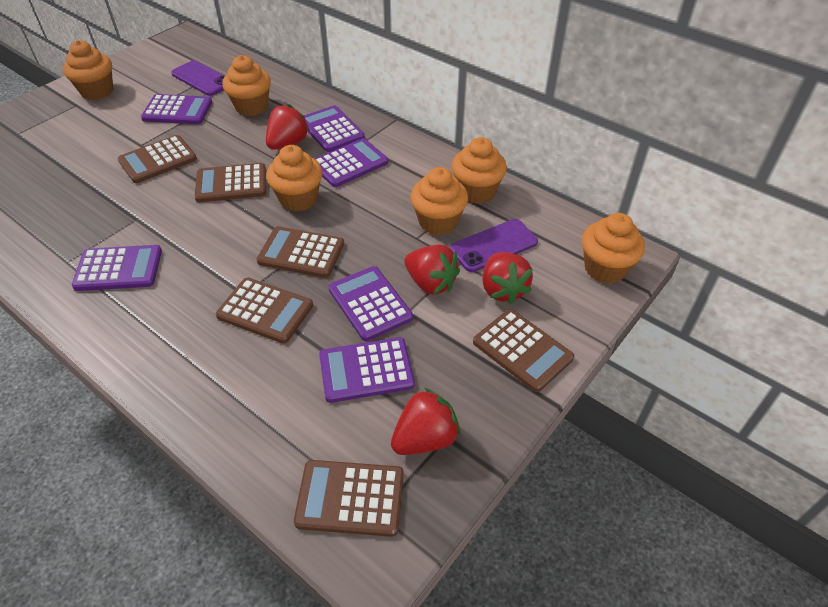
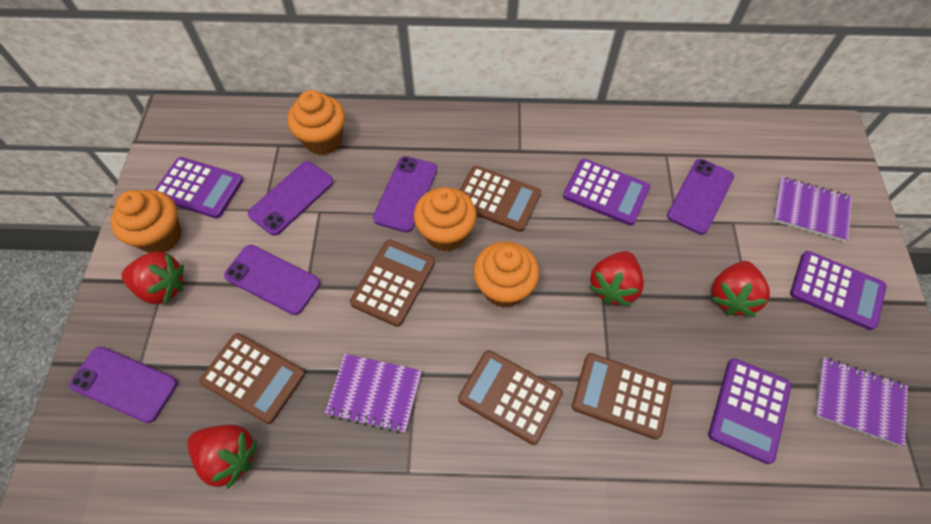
brown calculator: 6 -> 5
orange cupcake: 6 -> 4
purple calculator: 6 -> 4
purple notebook: 0 -> 3
purple phone: 2 -> 5

